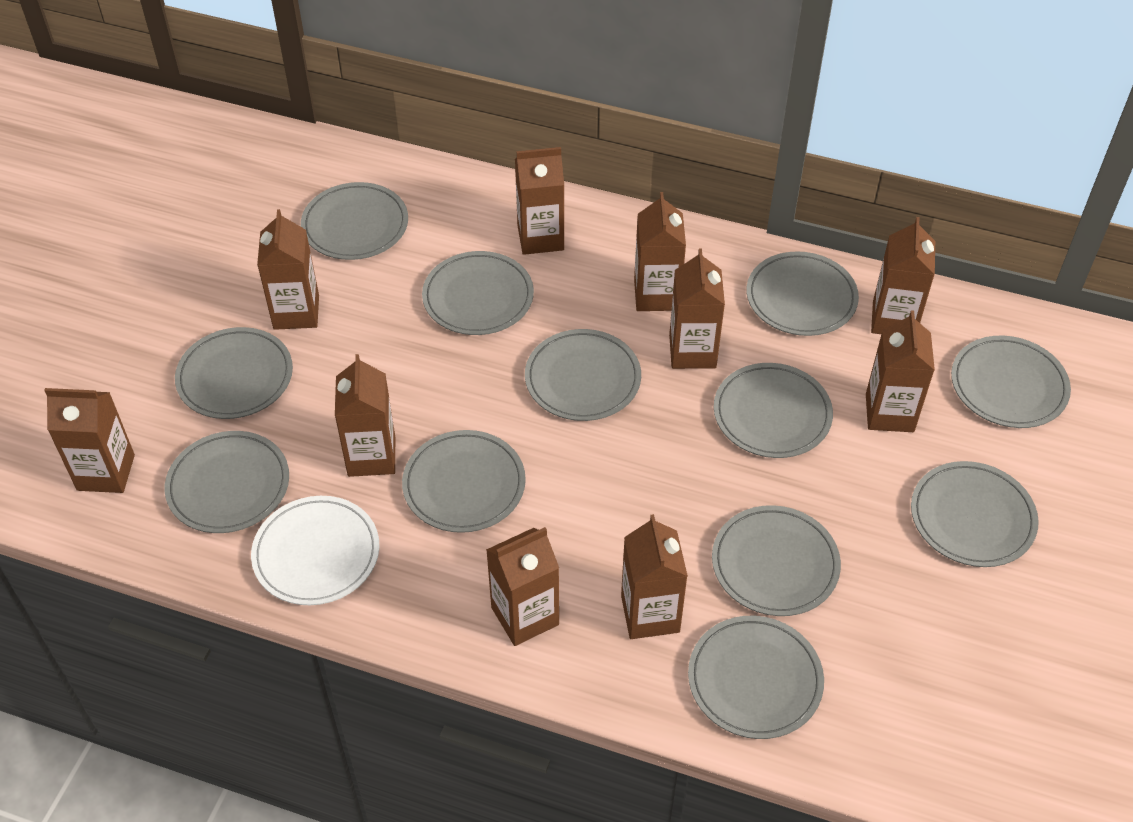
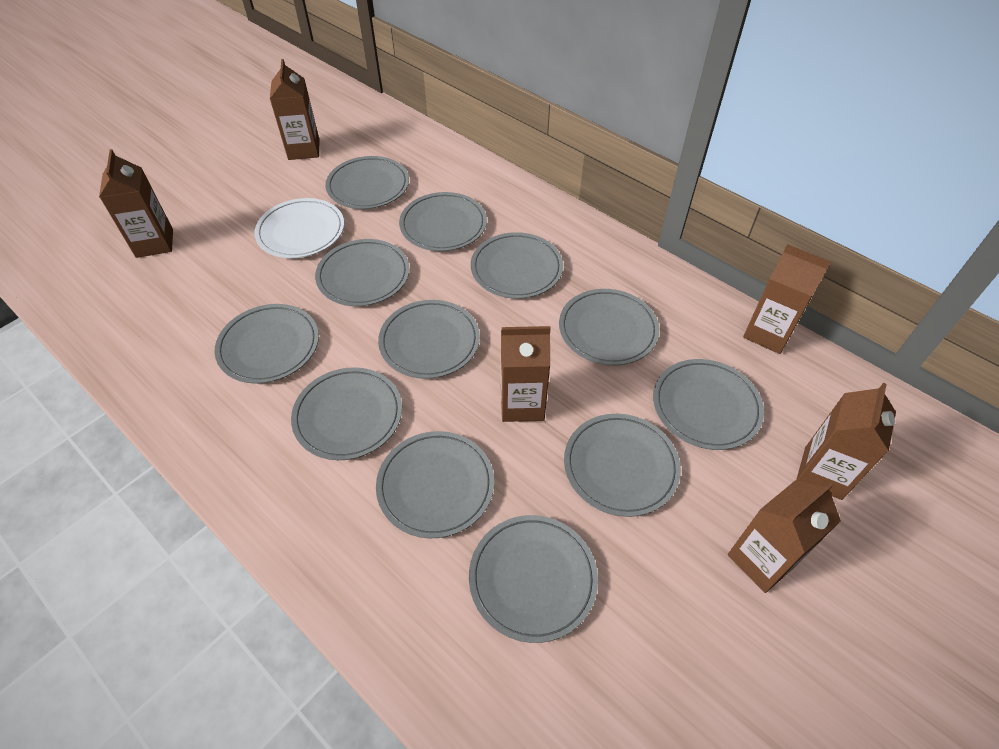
brown carton: 10 -> 6

